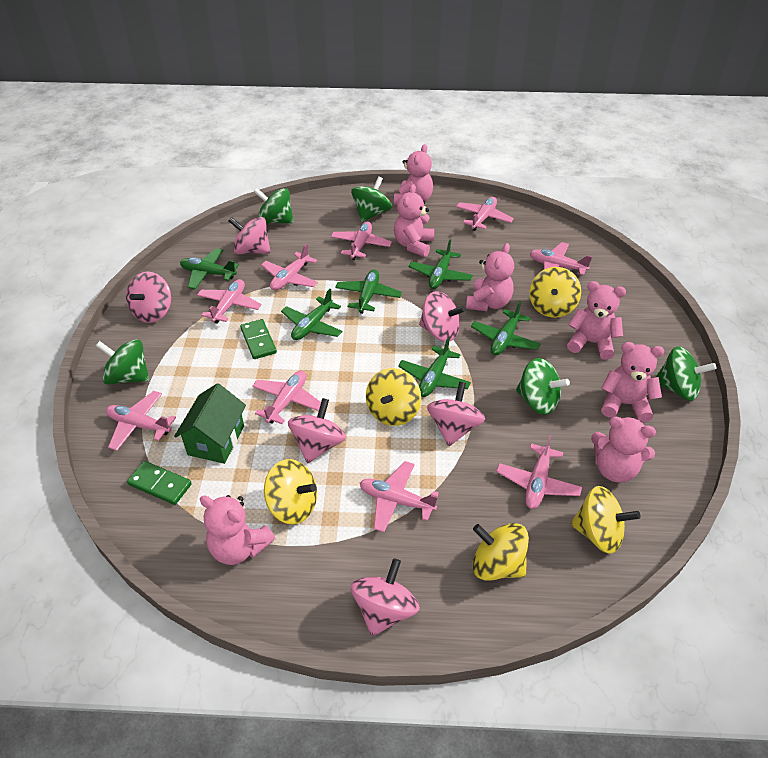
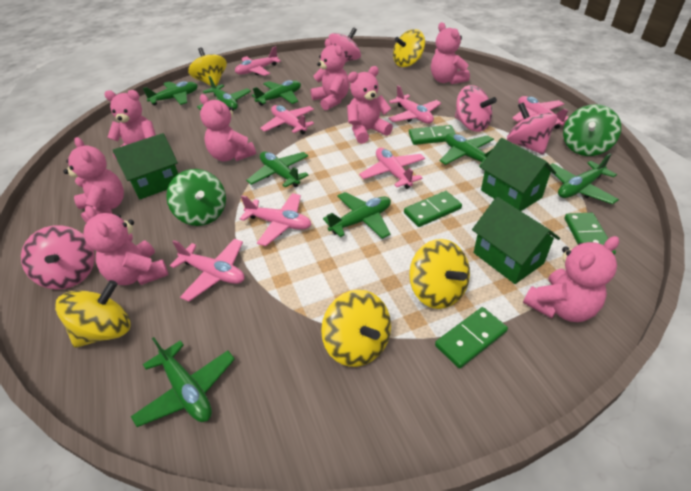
green domino: 2 -> 4
green house: 1 -> 3
green plane: 6 -> 8
green spinning top: 5 -> 2
pink plane: 9 -> 7
pink spinning top: 6 -> 4
pink teddy bear: 7 -> 8

